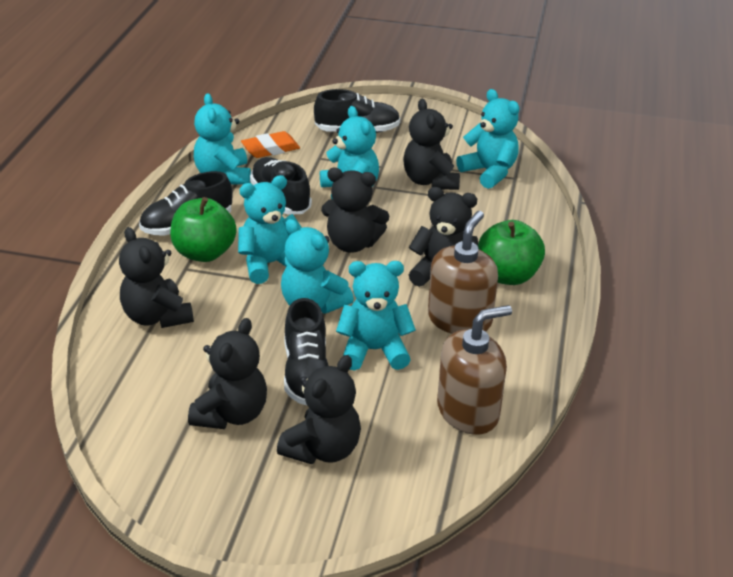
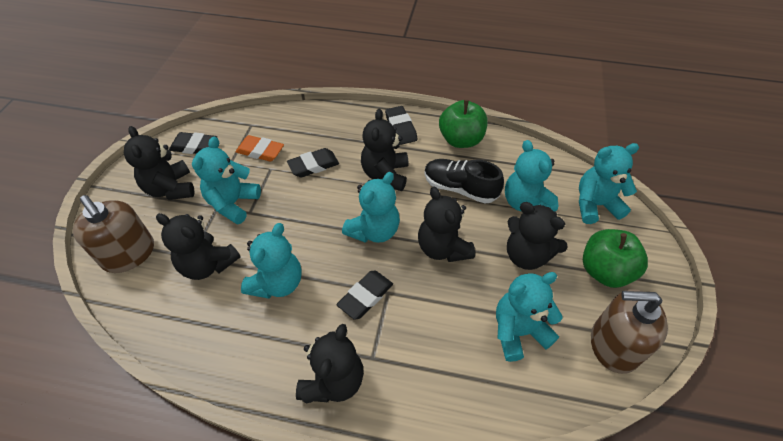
black eraser: 0 -> 4
black shoe: 4 -> 1

